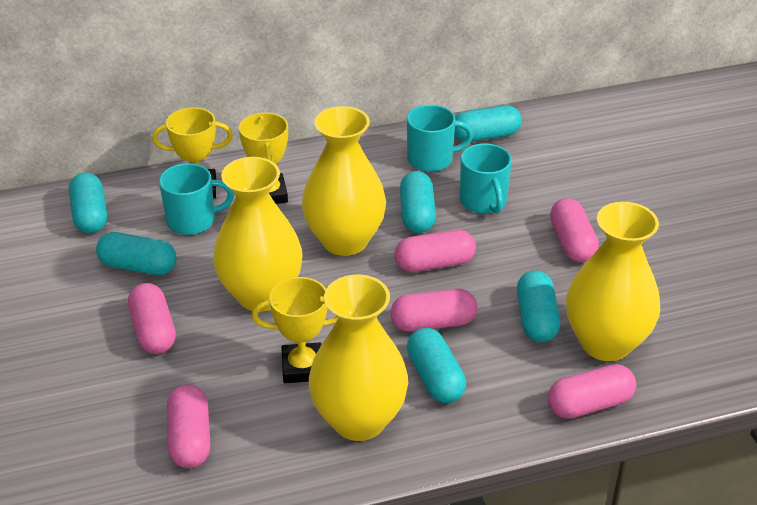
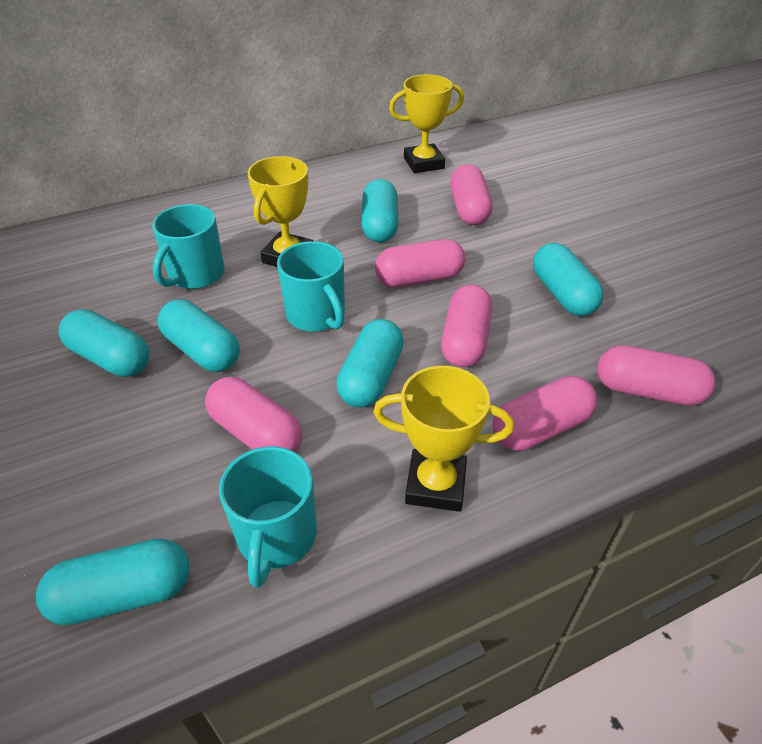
yellow vase: 4 -> 0

